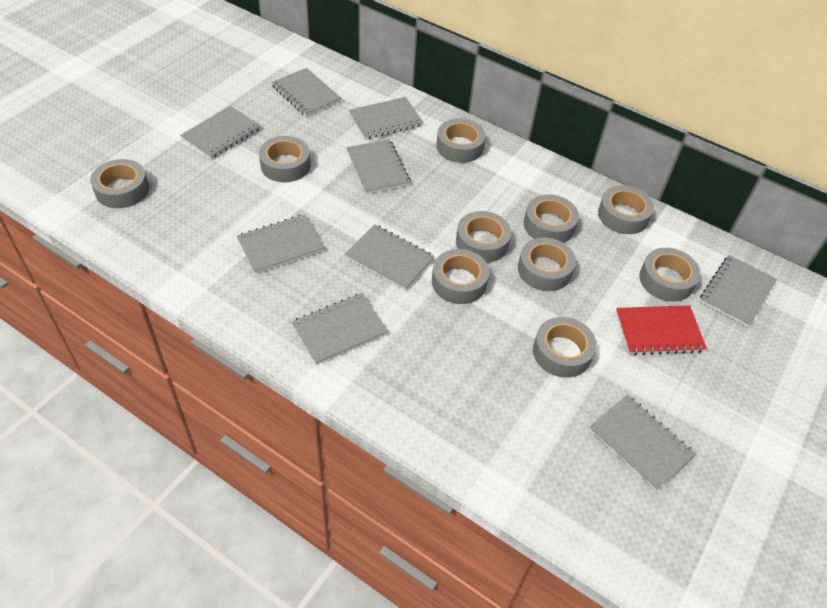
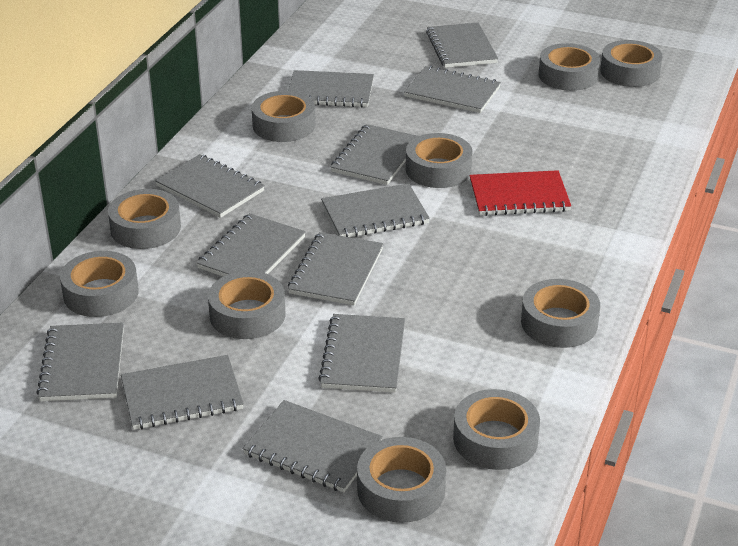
grey notebook: 9 -> 12

